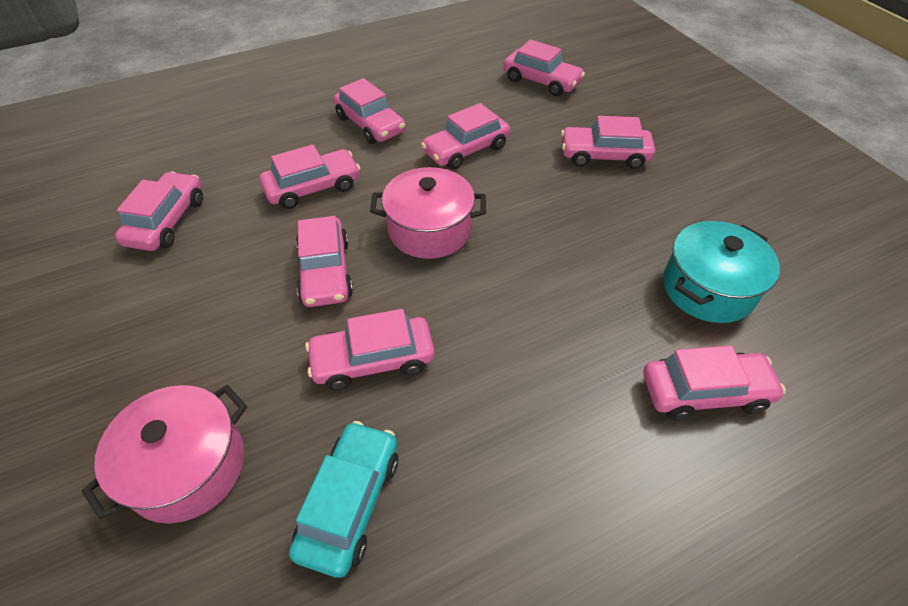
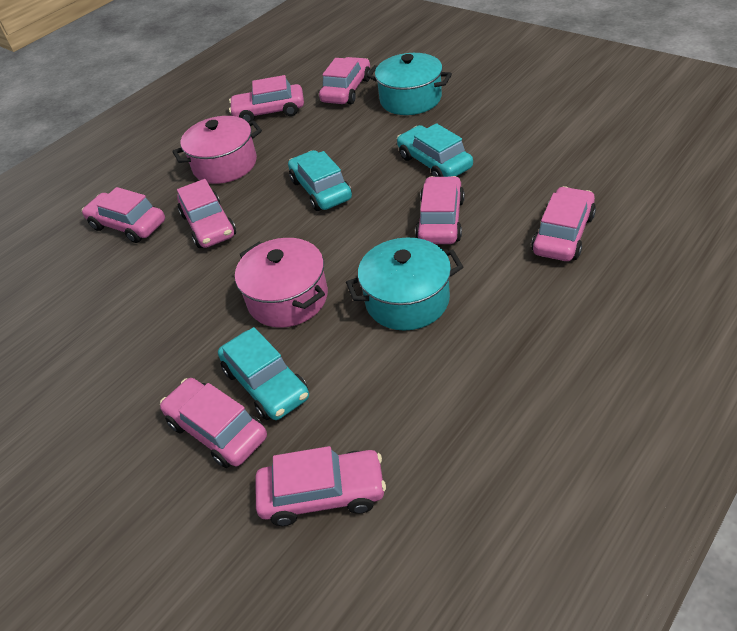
pink car: 9 -> 8
turquoise car: 1 -> 3
turquoise pot: 1 -> 2

